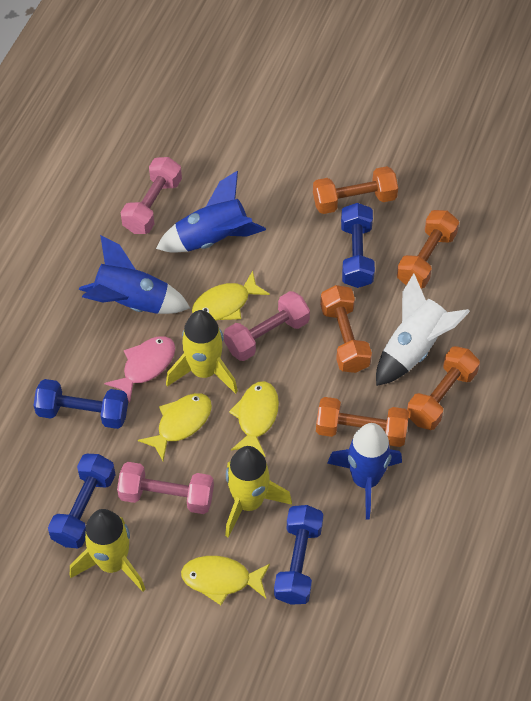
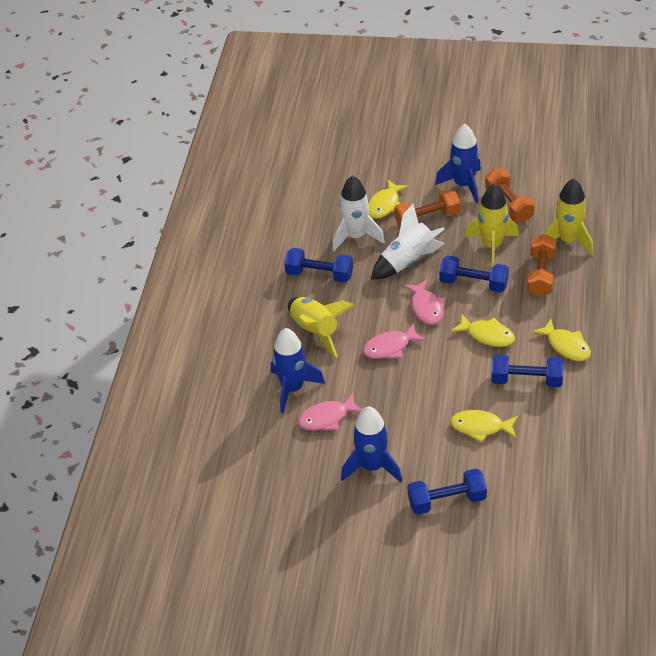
orange dumbbell: 5 -> 3
pink dumbbell: 3 -> 0
pink fish: 1 -> 3
white rocket: 1 -> 2

